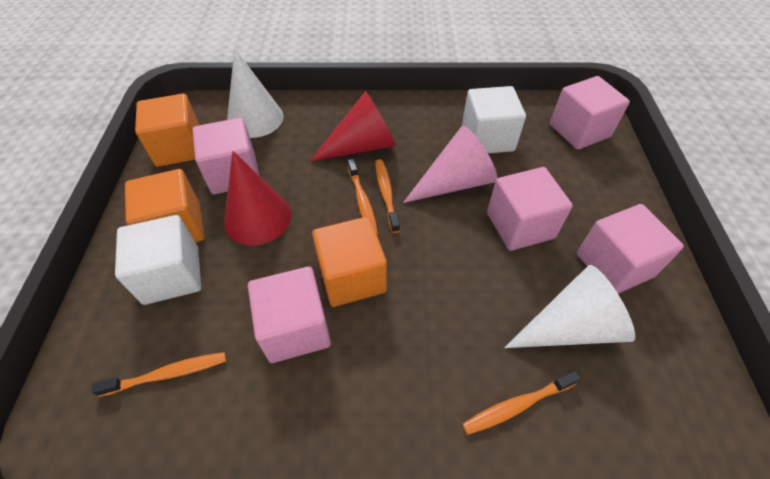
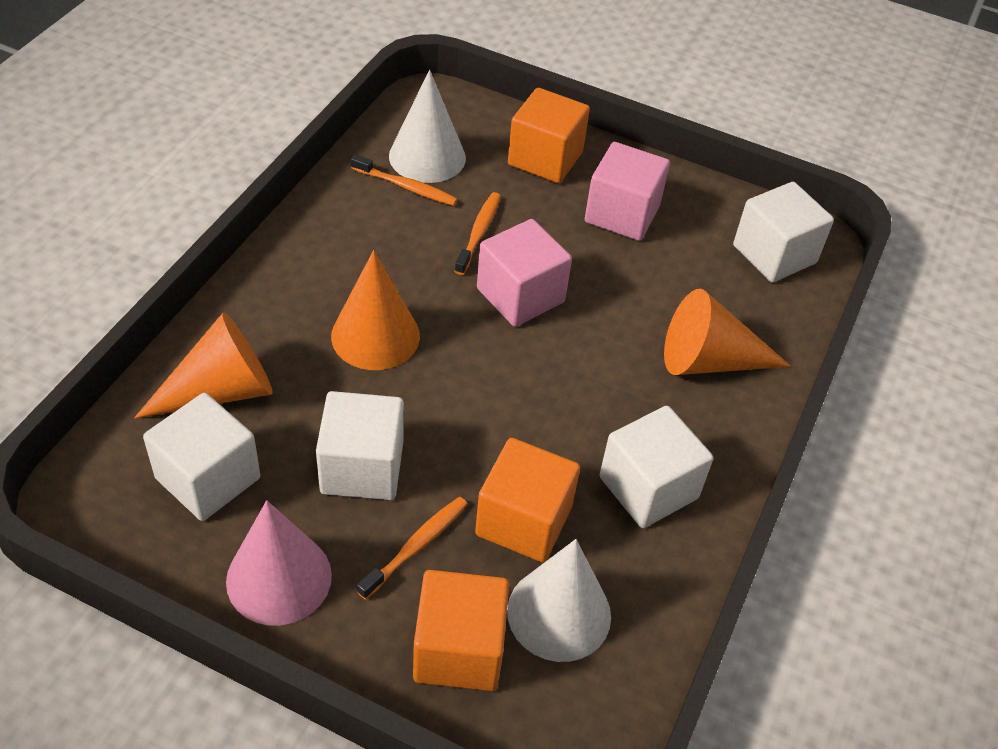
orange cone: 0 -> 3
orange toothbrush: 4 -> 3
pink cube: 5 -> 2
red cone: 2 -> 0
white cube: 2 -> 4

